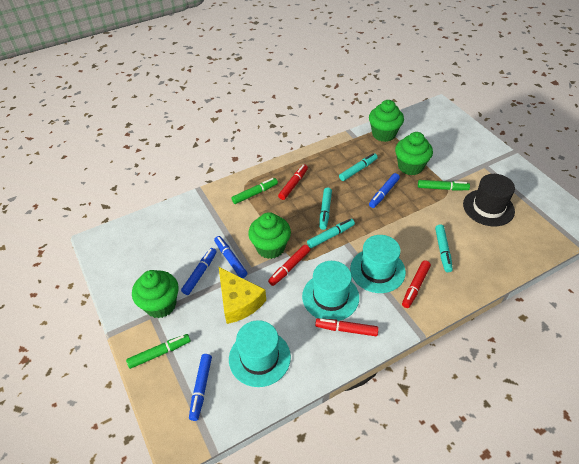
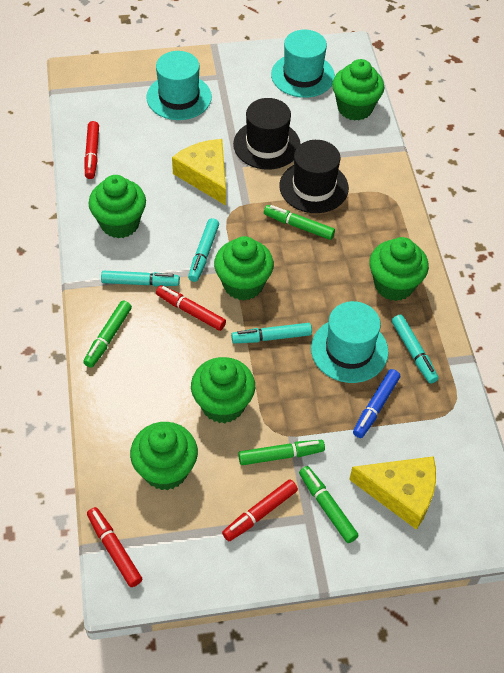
black hat: 1 -> 2
blue marker: 4 -> 1
green cupcake: 4 -> 6
green marker: 3 -> 4
yellow cheese: 1 -> 2

